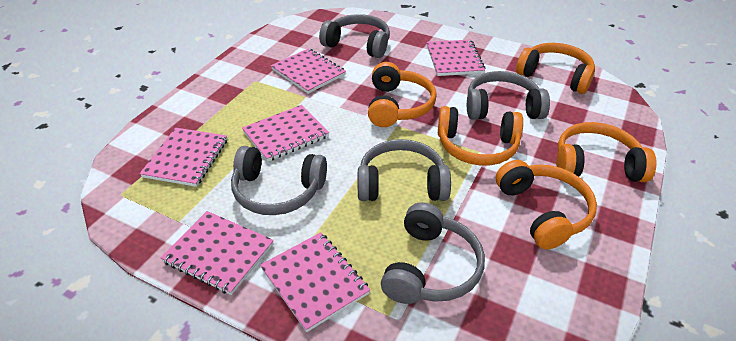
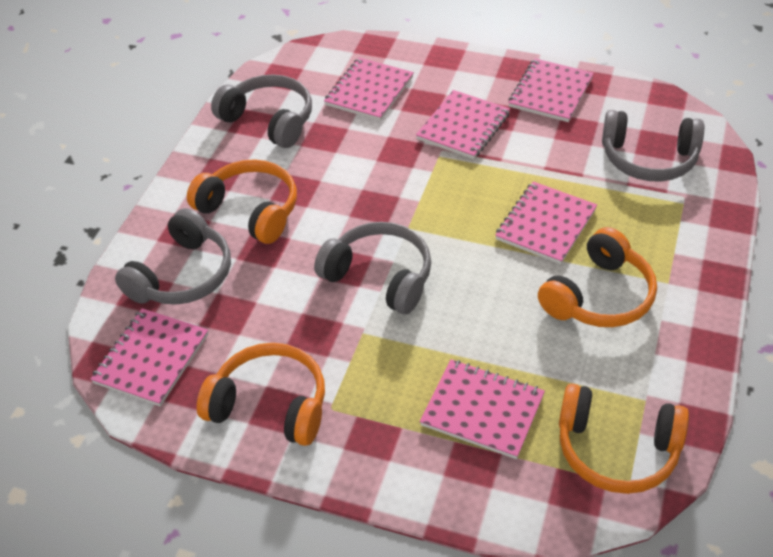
grey headphones: 5 -> 4
orange headphones: 5 -> 4

